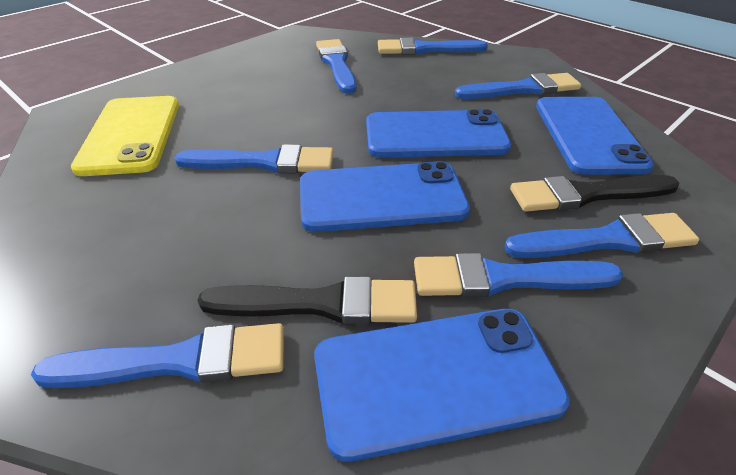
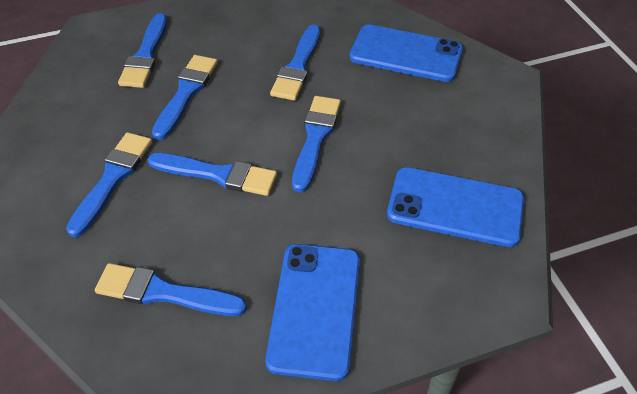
black brush: 2 -> 0
blue phone: 4 -> 3
yellow phone: 1 -> 0

